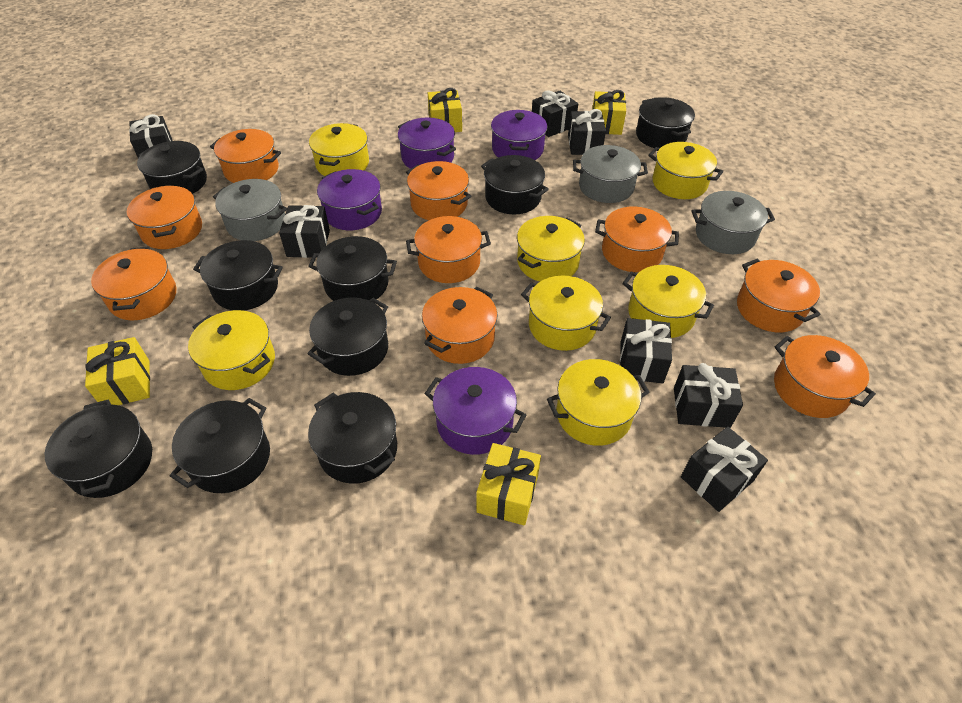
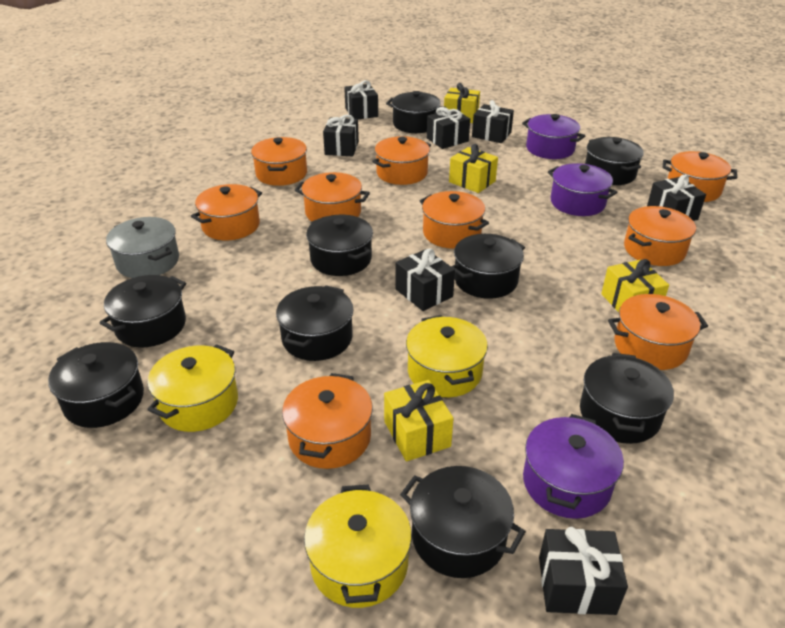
grey pot: 3 -> 1
purple pot: 4 -> 3
yellow pot: 7 -> 3

